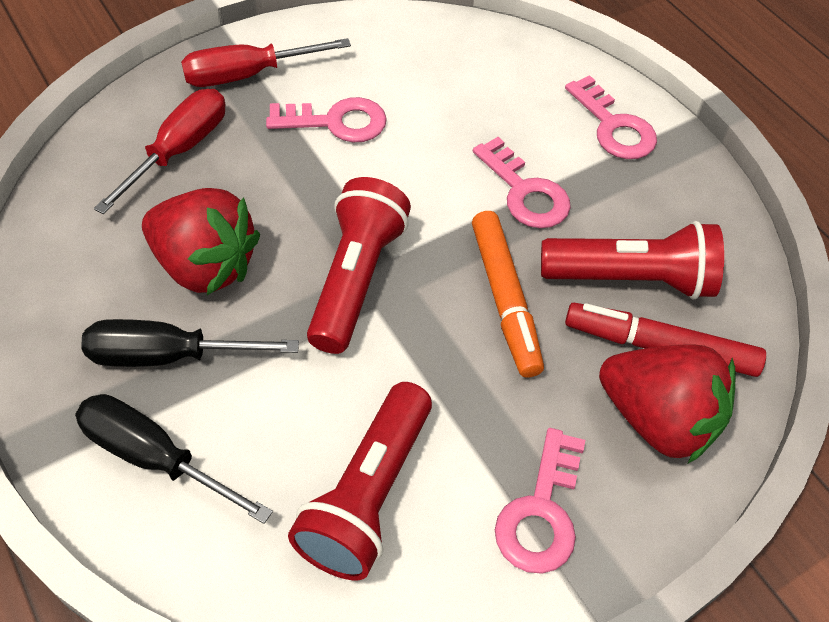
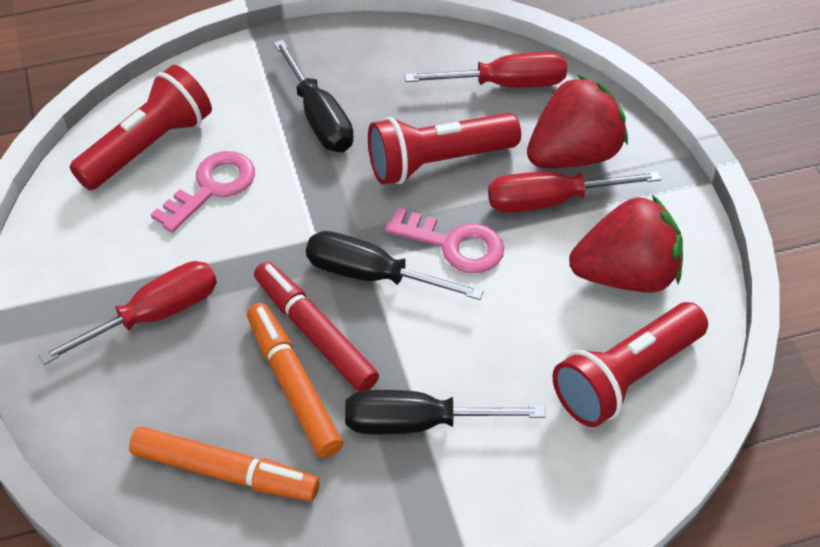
black screwdriver: 2 -> 3
orange marker: 1 -> 2
pink key: 4 -> 2
red screwdriver: 2 -> 3

